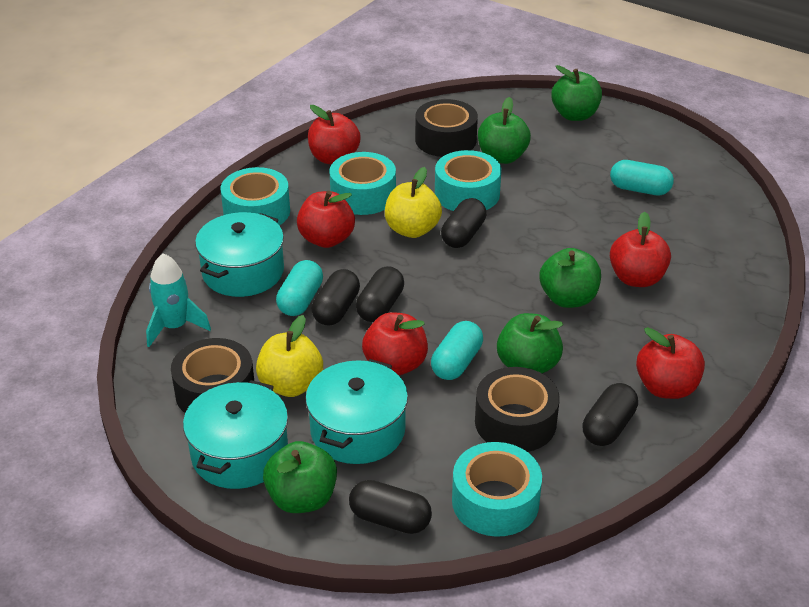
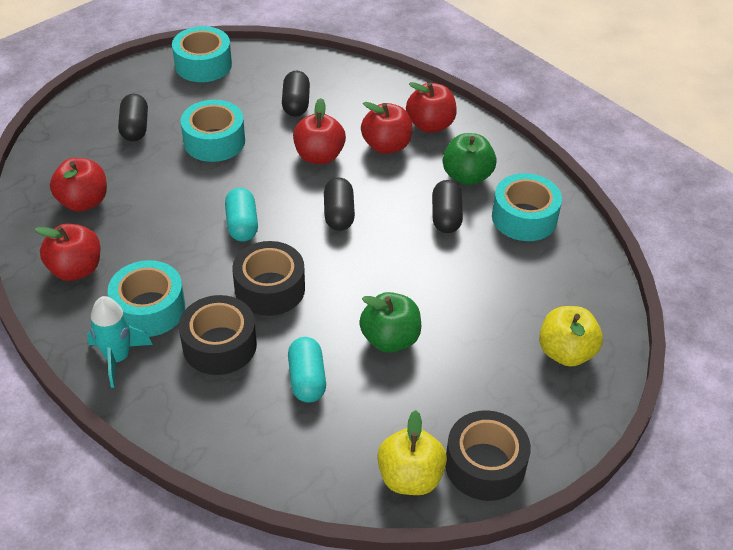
black capsule: 5 -> 4
green apple: 5 -> 2
turquoise capsule: 3 -> 2
turquoise pot: 3 -> 0

